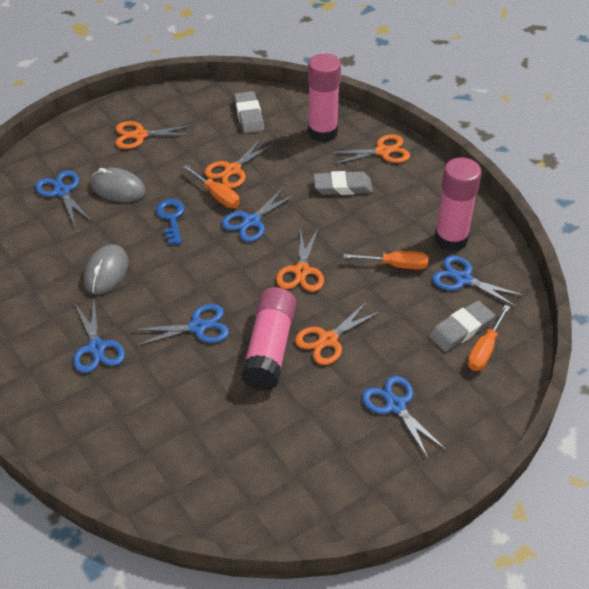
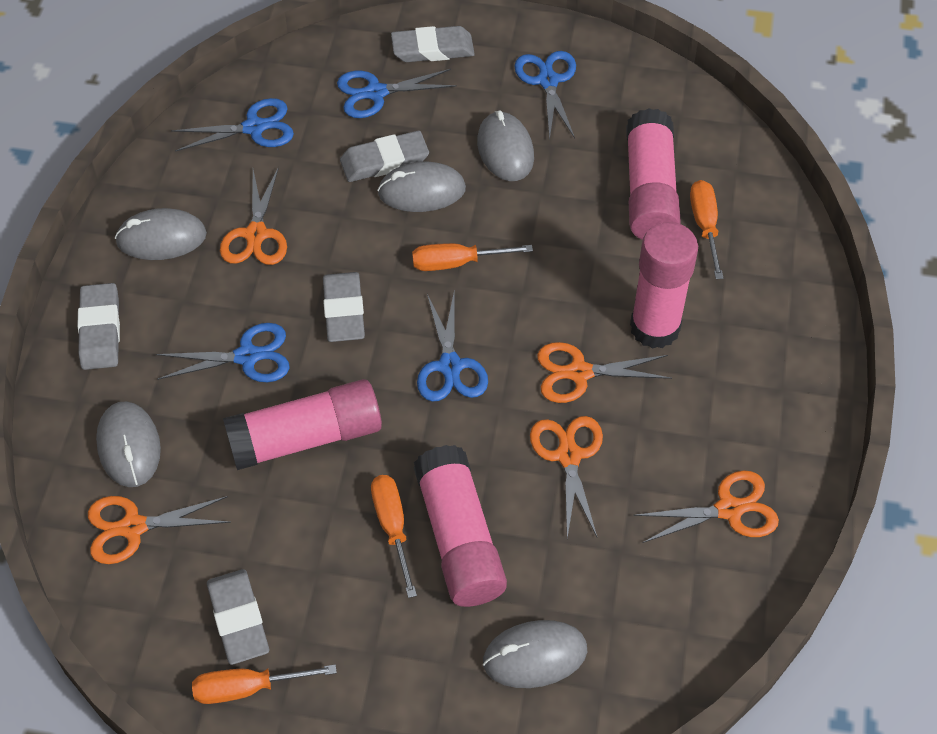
blue key: 1 -> 0
blue scissors: 6 -> 5
grey eraser: 3 -> 5
grey mouse: 2 -> 5
orange screwdriver: 3 -> 4
pink glue stick: 3 -> 4

